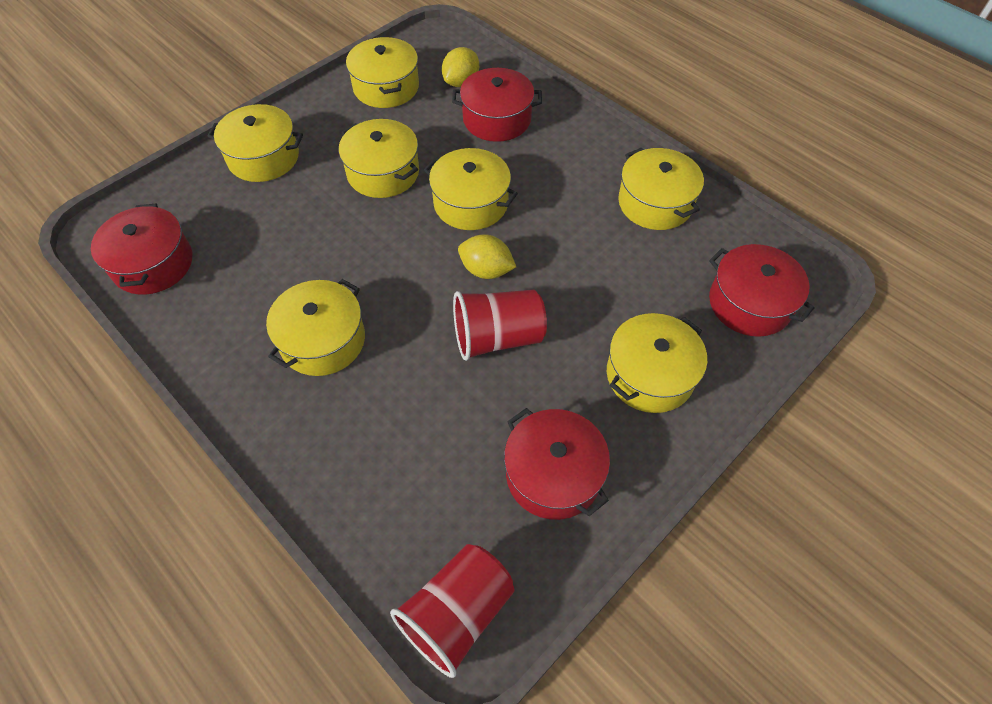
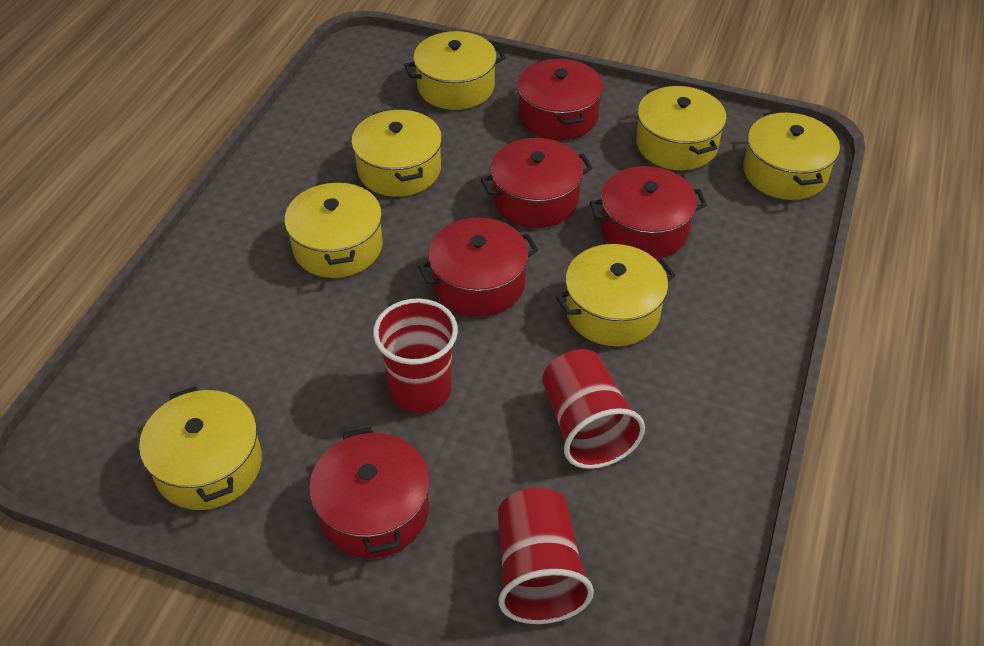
red cup: 2 -> 3
red pot: 4 -> 5
yellow lemon: 2 -> 0

